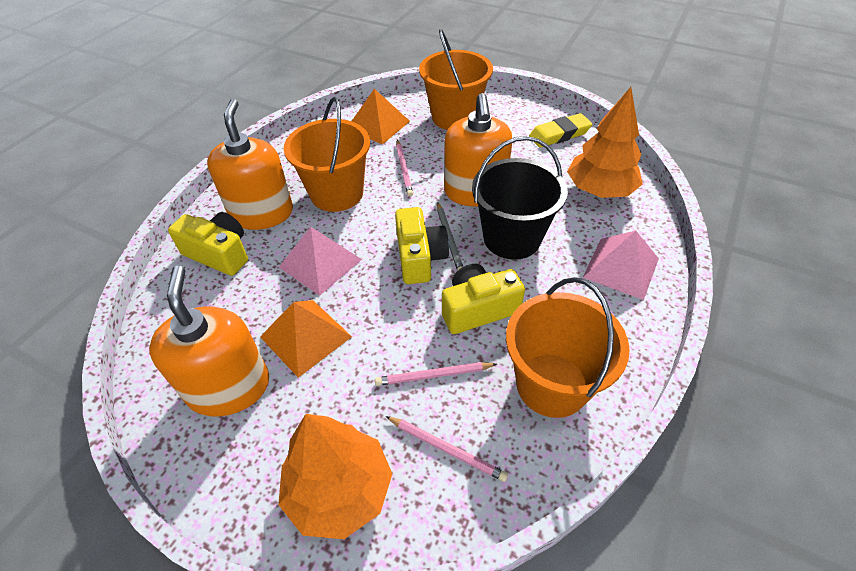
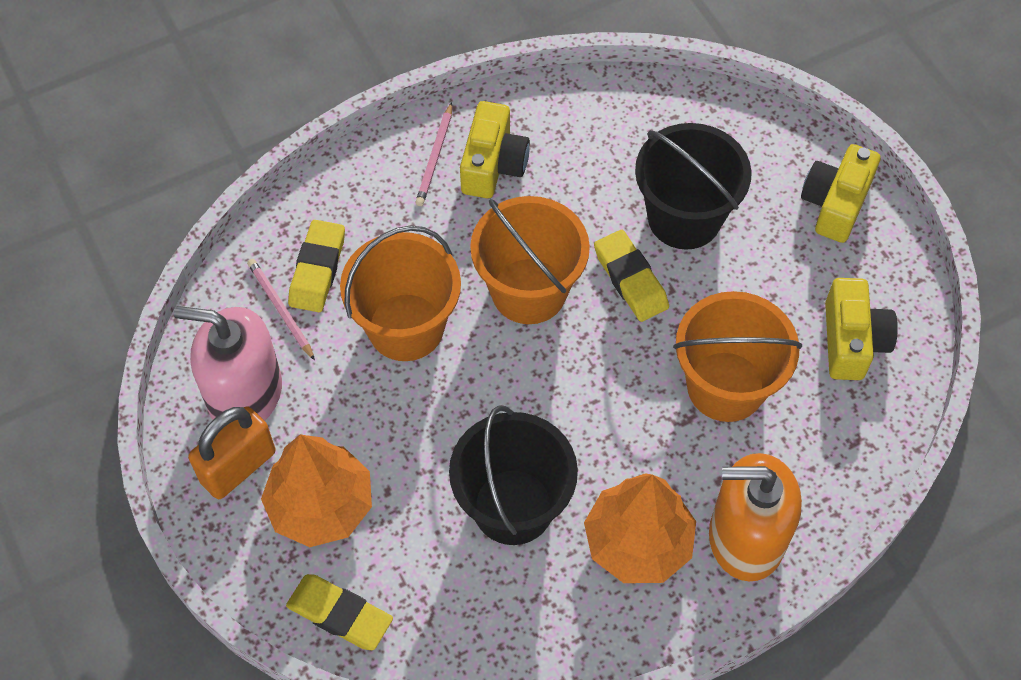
black bucket: 1 -> 2
grey pencil: 1 -> 0
orange padlock: 0 -> 1
orange pyramid: 2 -> 0
orange soap dispenser: 3 -> 1
pink pencil: 3 -> 2
pink pyramid: 2 -> 0
pink soap dispenser: 0 -> 1
yellow eraser: 1 -> 3

